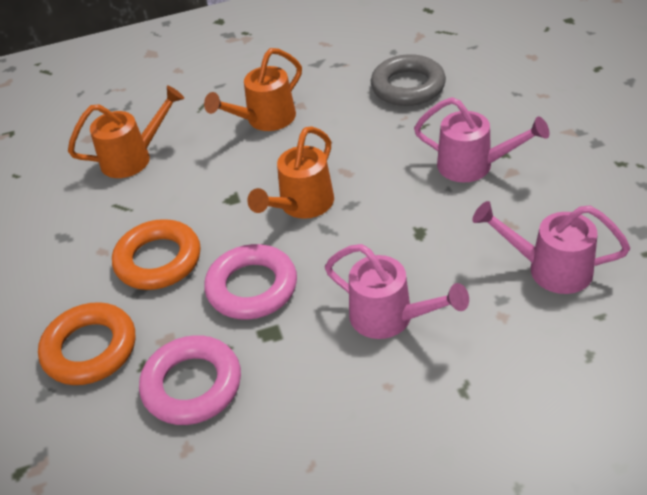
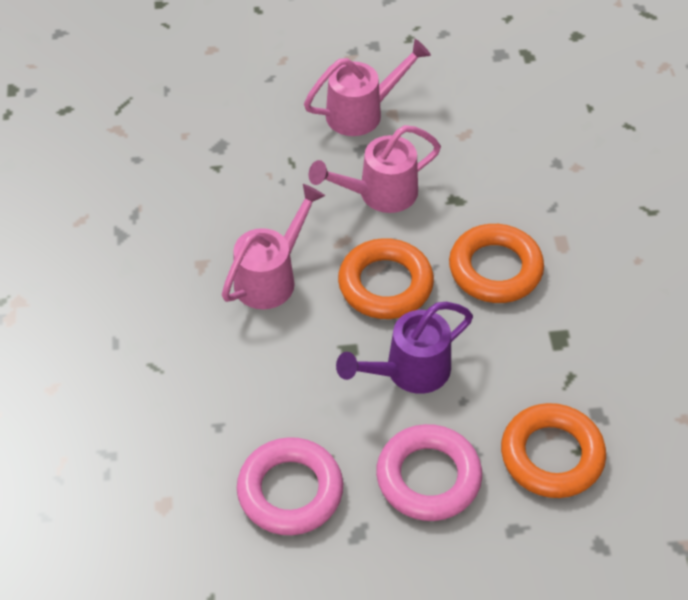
grey ring: 1 -> 0
orange ring: 2 -> 3
orange watering can: 3 -> 0
purple watering can: 0 -> 1

